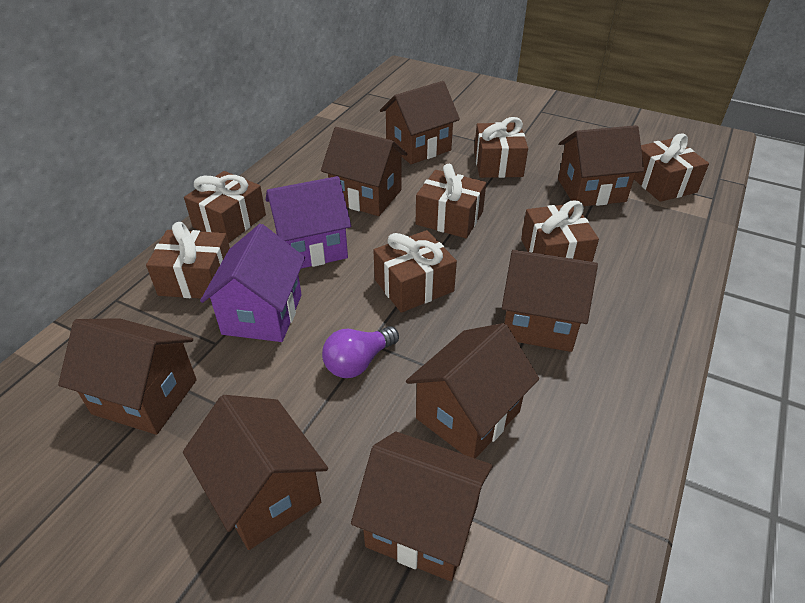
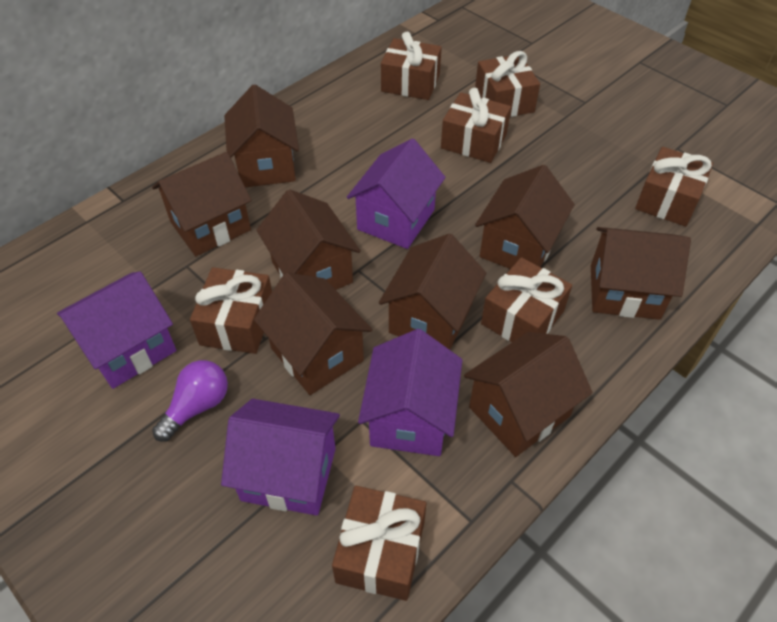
purple house: 2 -> 4

